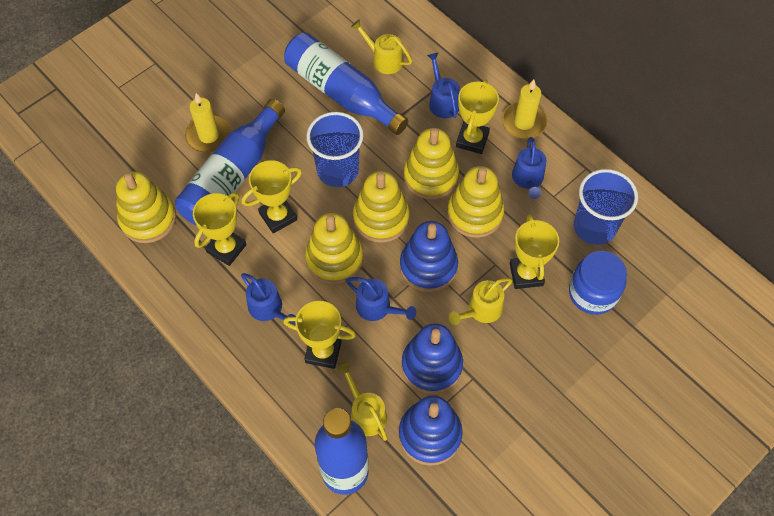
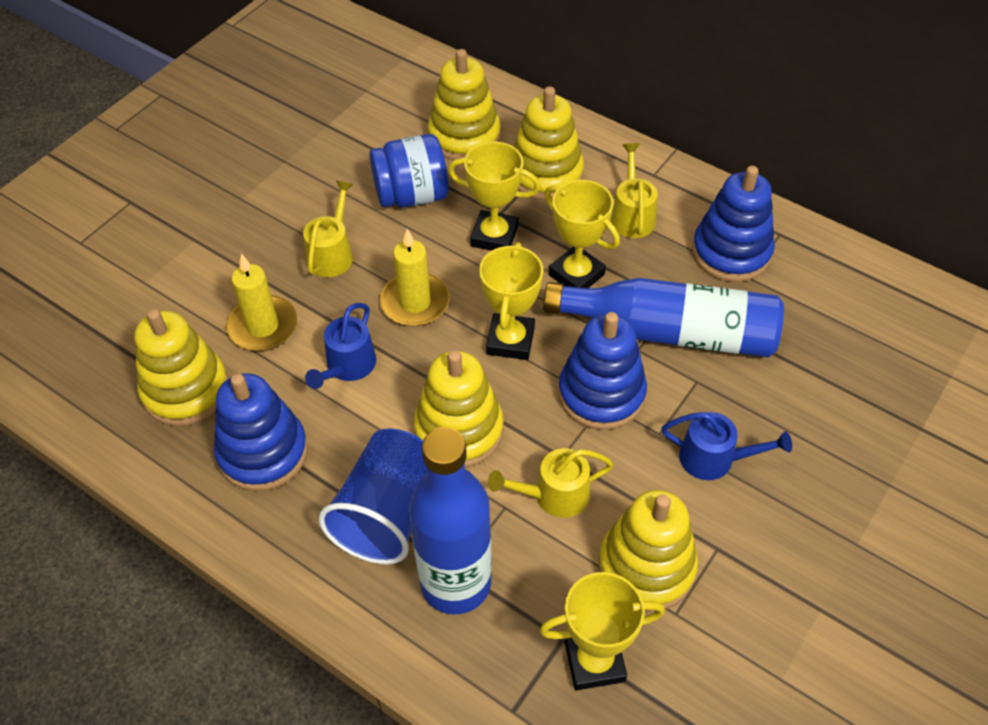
blue bottle: 3 -> 2
blue cup: 2 -> 1
blue watering can: 4 -> 2
yellow trophy: 5 -> 4

